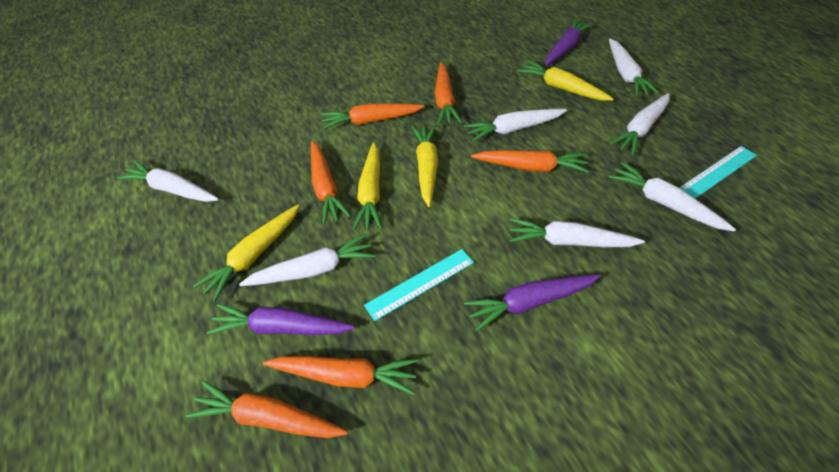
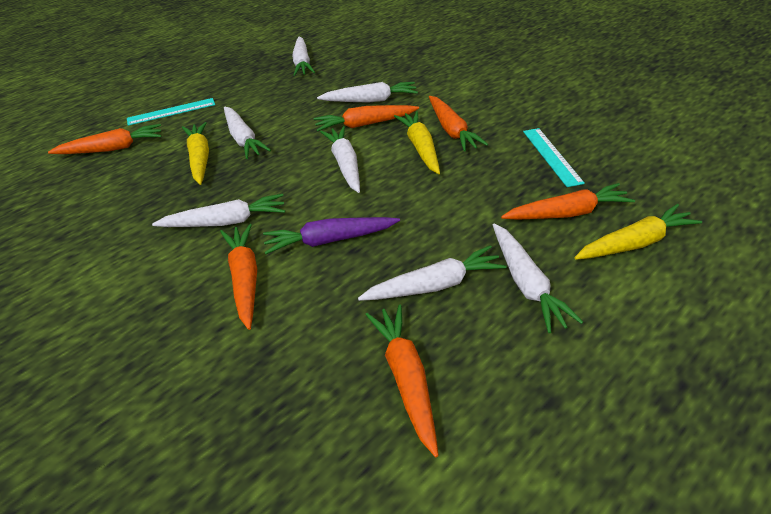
purple carrot: 3 -> 1
yellow carrot: 4 -> 3

